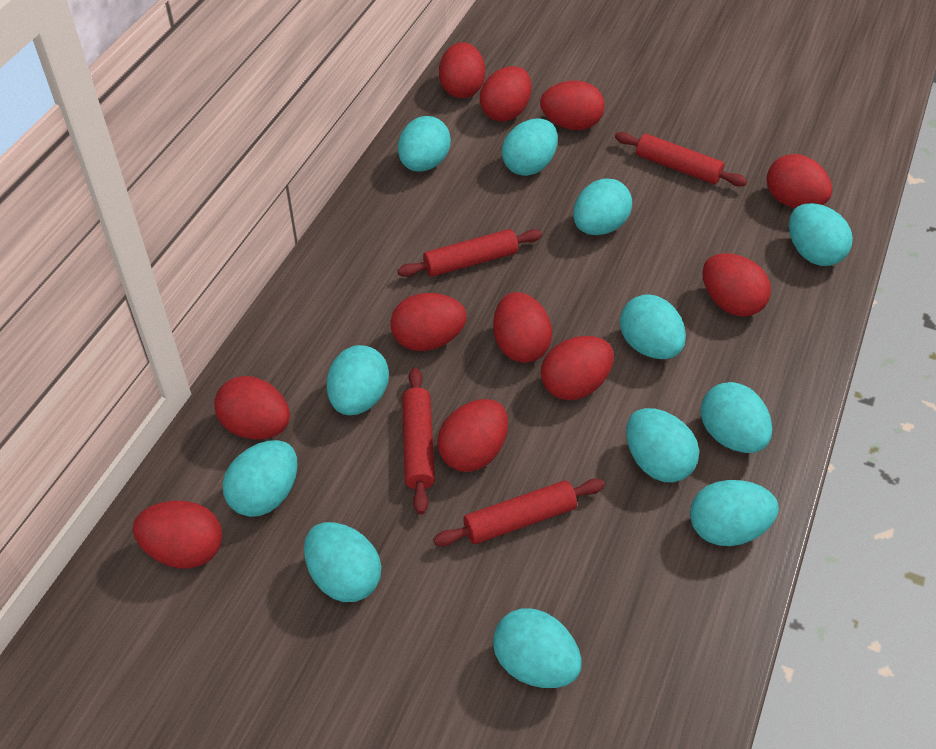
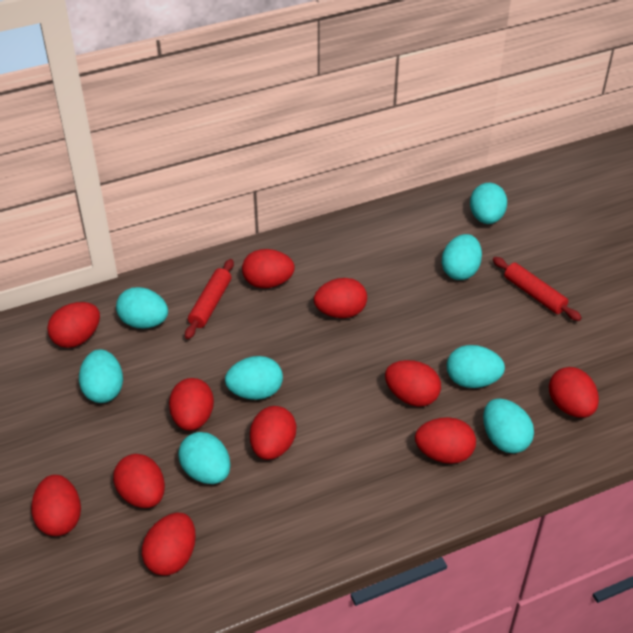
red rolling pin: 4 -> 2
turquoise egg: 12 -> 8

